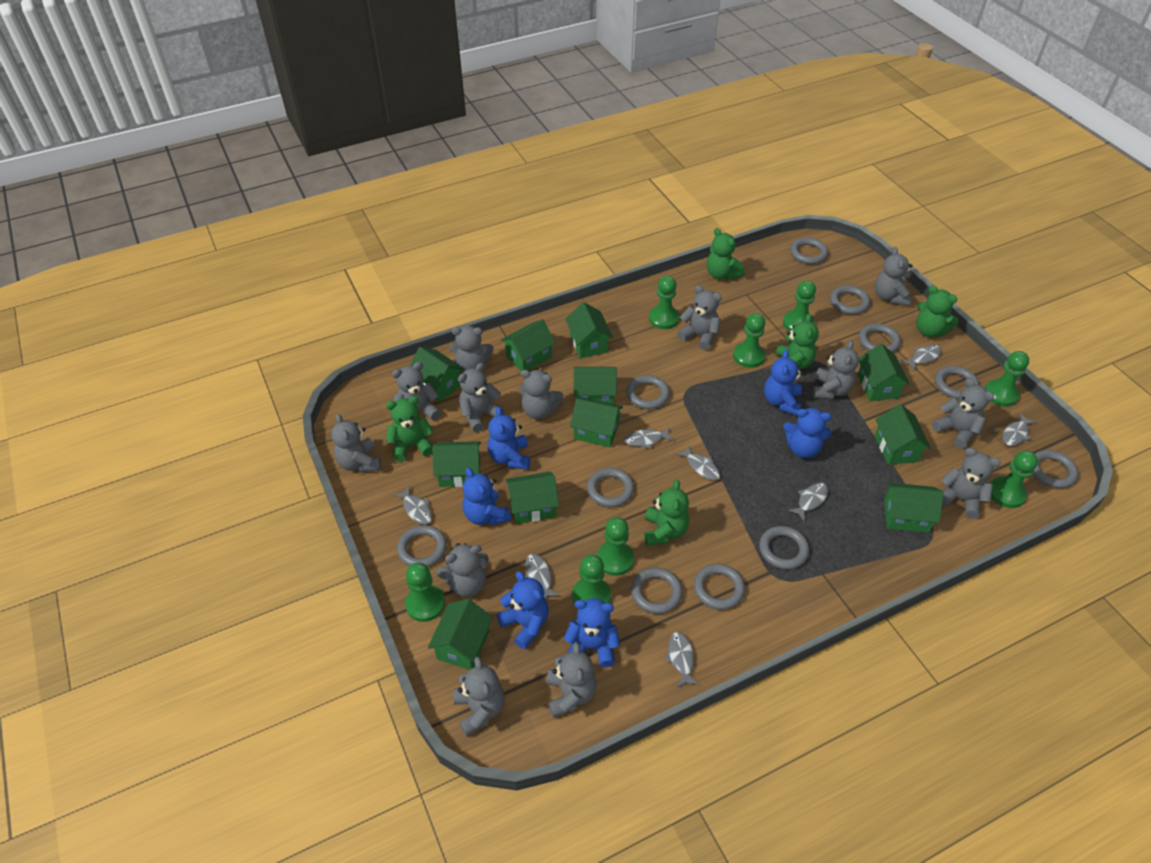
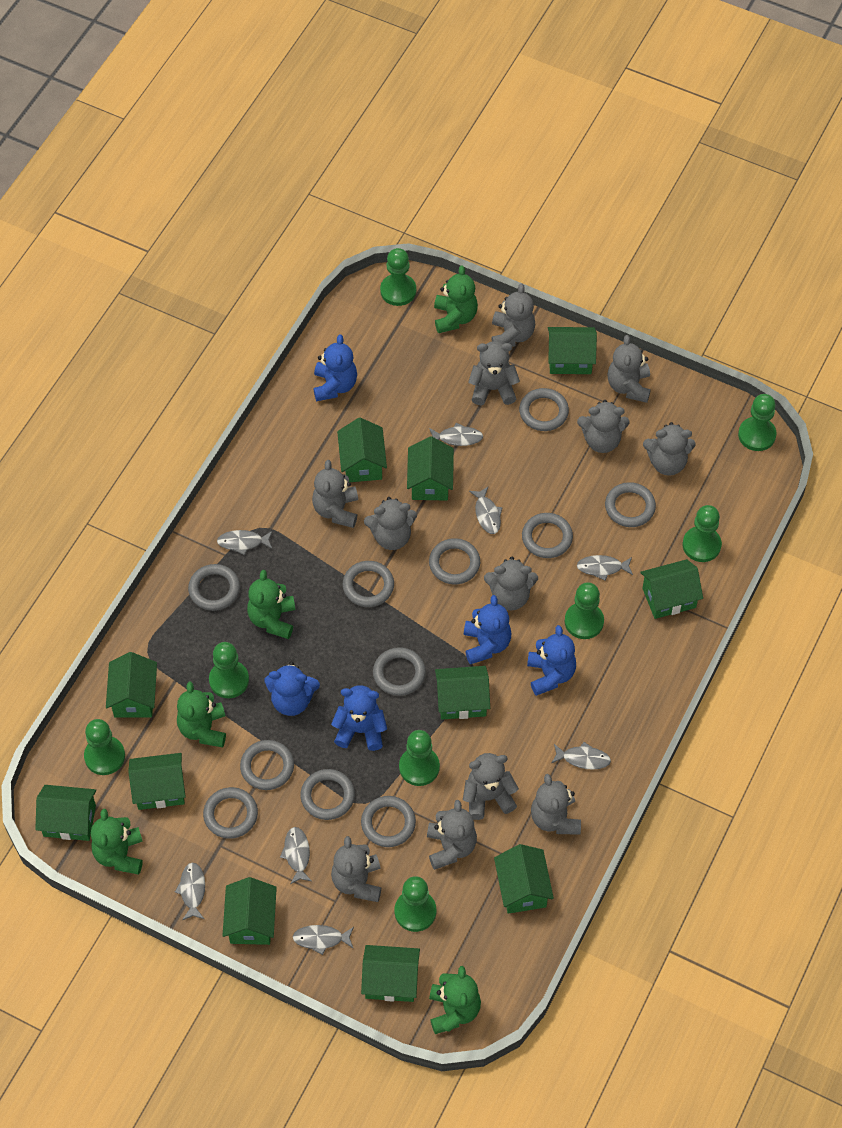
blue teddy bear: 6 -> 5
grey teddy bear: 13 -> 12

